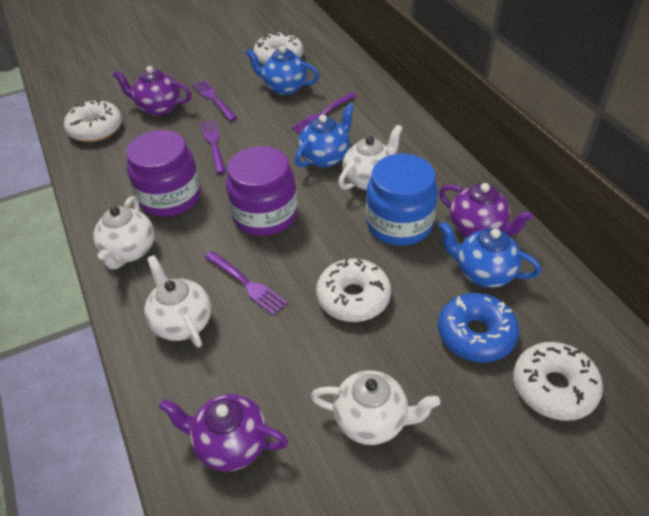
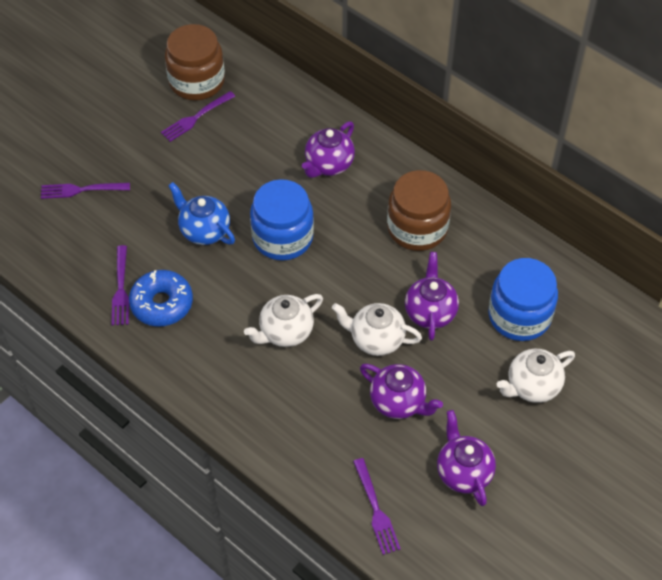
blue jar: 1 -> 2
blue teapot: 3 -> 1
brown jar: 0 -> 2
purple jar: 2 -> 0
purple teapot: 3 -> 4
white donut: 4 -> 0
white teapot: 4 -> 3

